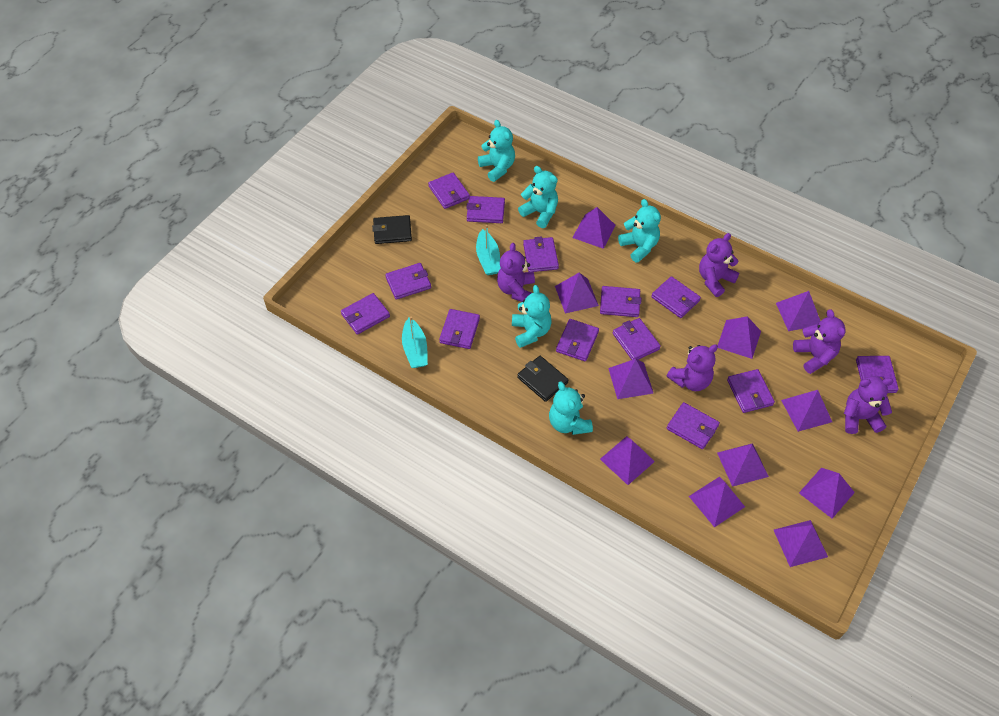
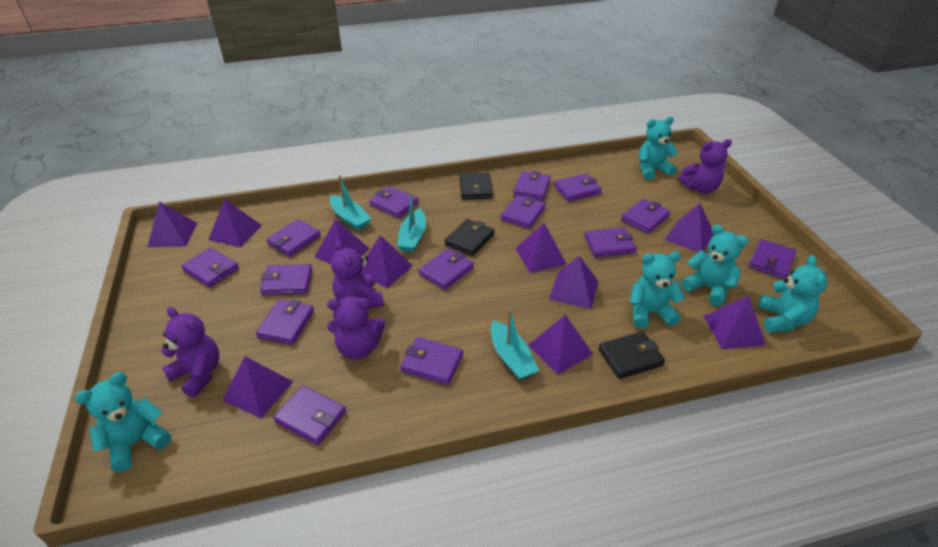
black wallet: 2 -> 3
purple pyramid: 11 -> 10
purple teddy bear: 5 -> 4
purple wallet: 13 -> 14
turquoise boat: 2 -> 3

